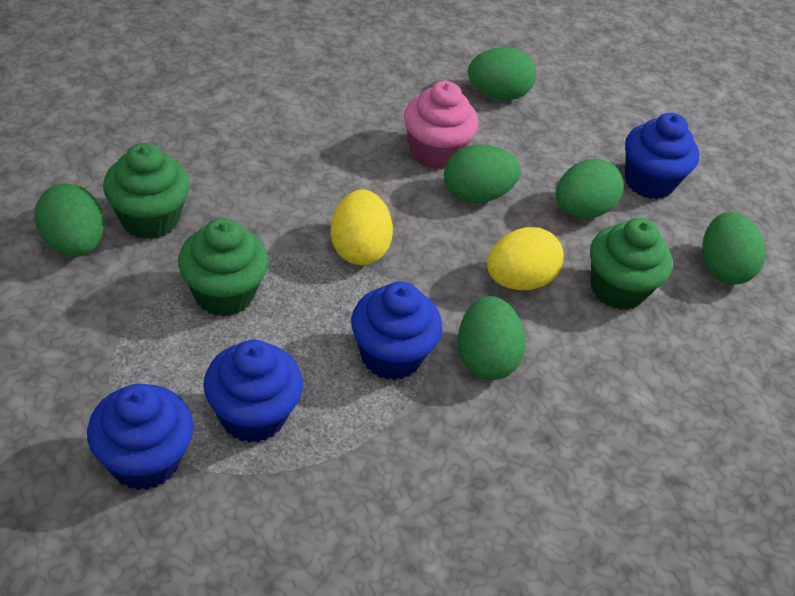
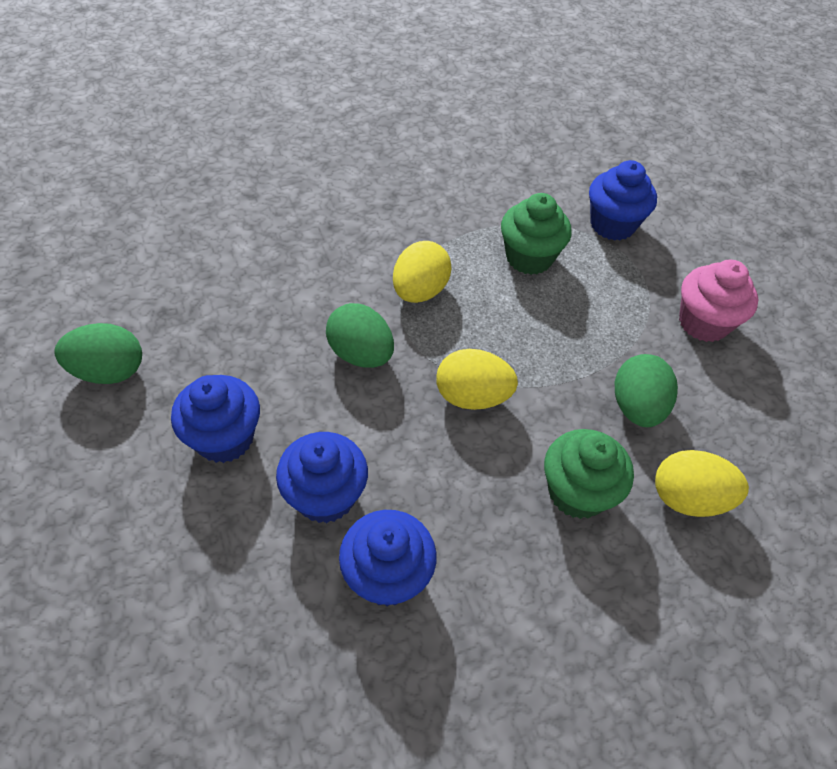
green cupcake: 3 -> 2
green egg: 6 -> 3
yellow egg: 2 -> 3

